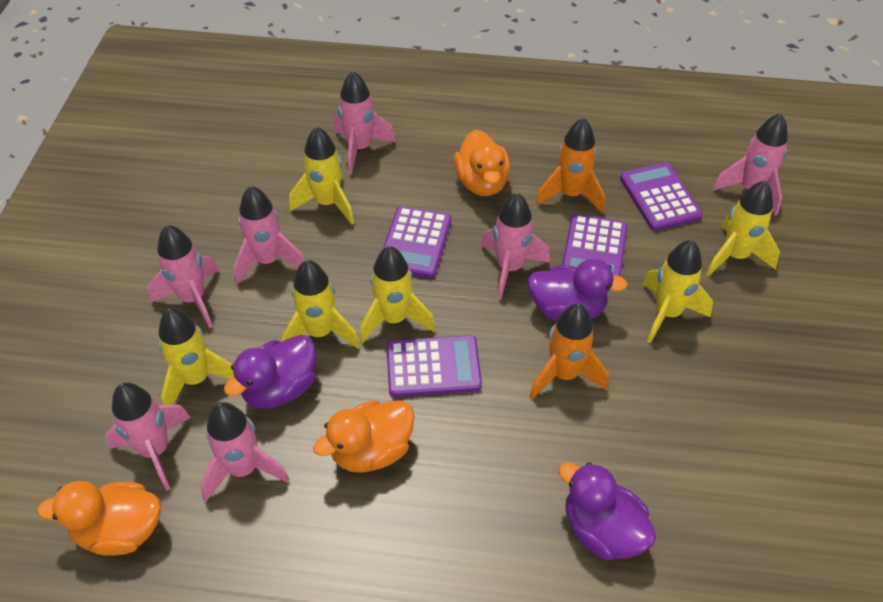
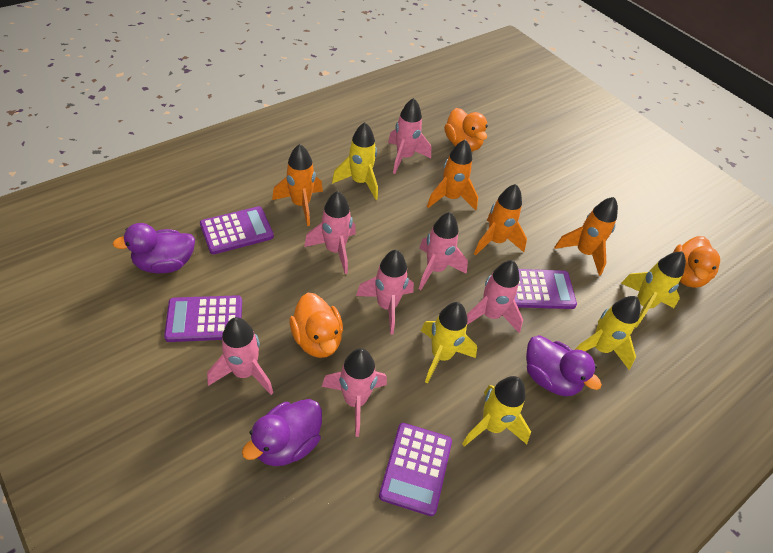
orange rocket: 2 -> 4
yellow rocket: 6 -> 5

